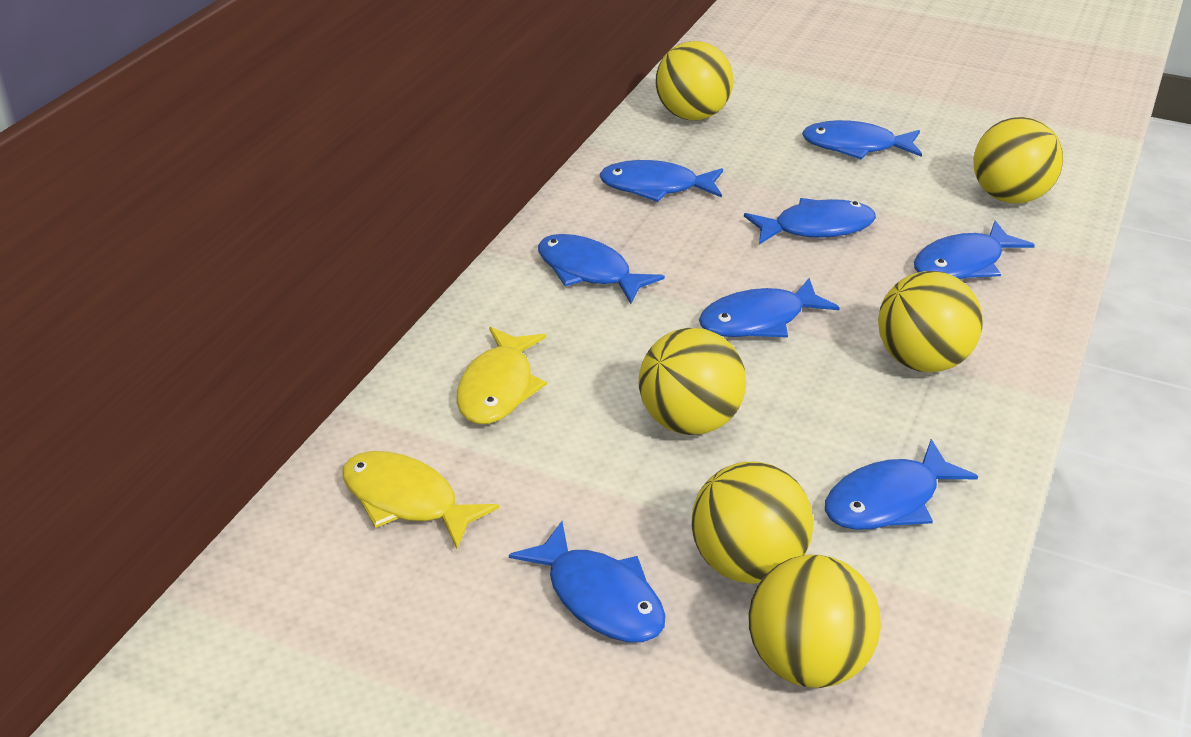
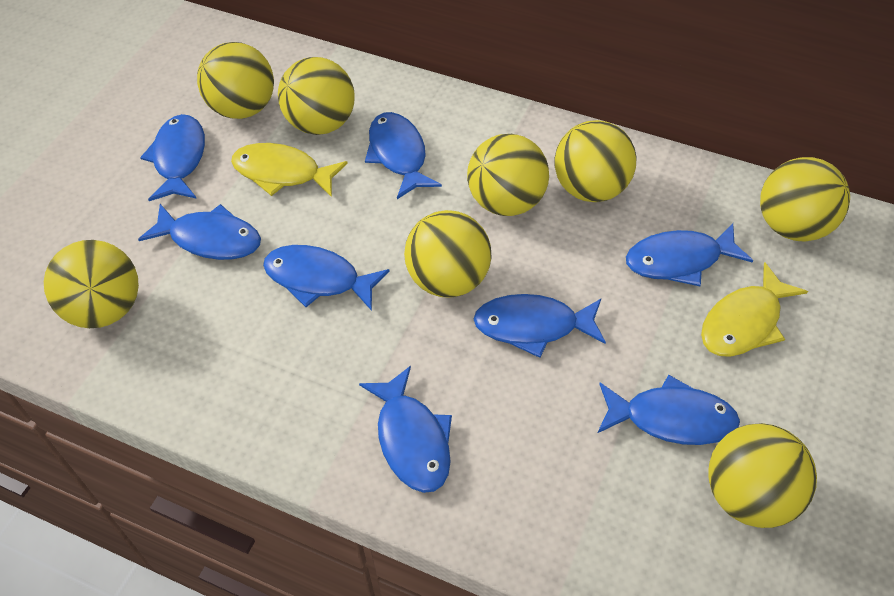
yellow ball: 6 -> 8

